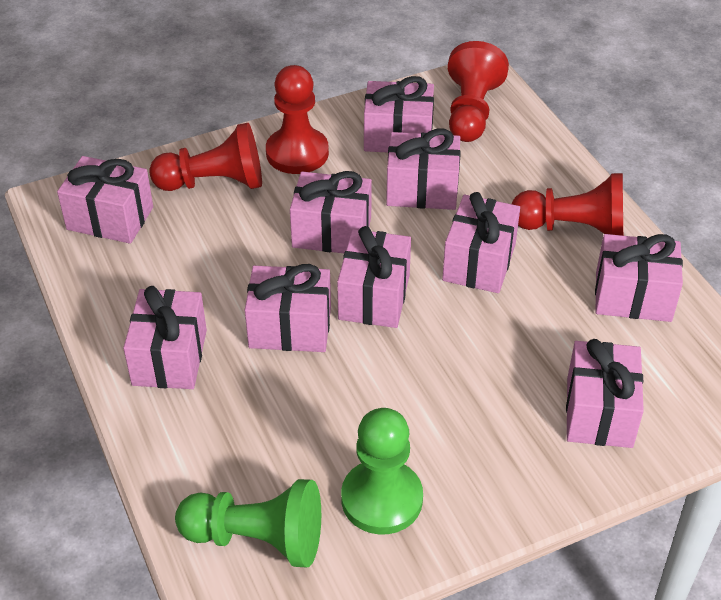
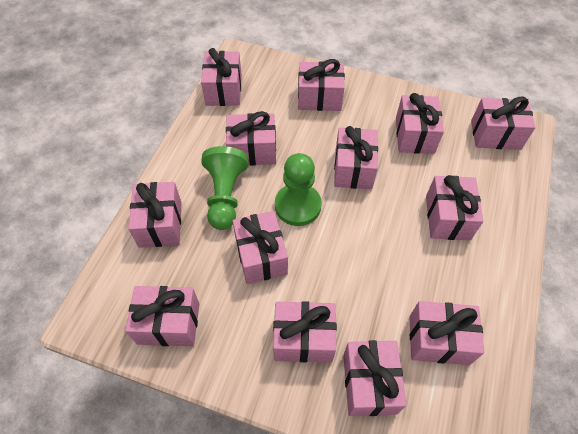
pink gift: 10 -> 13
red pawn: 4 -> 0

